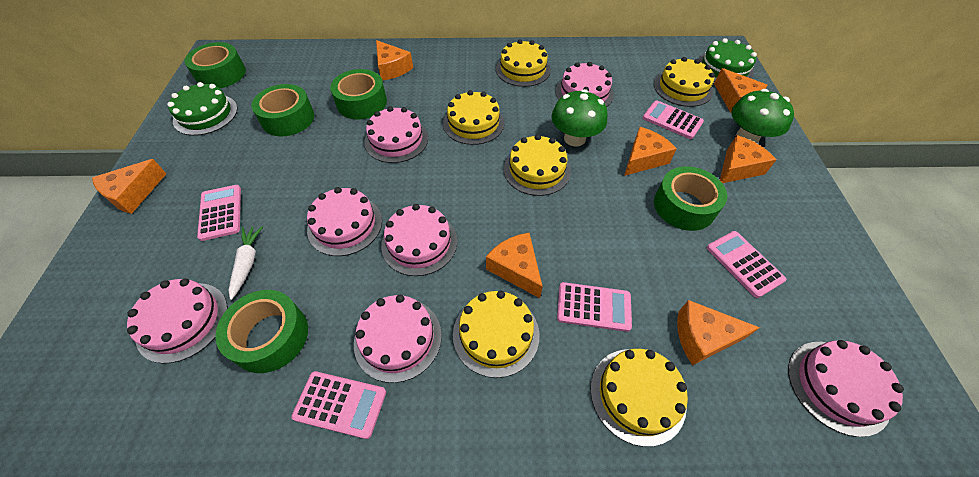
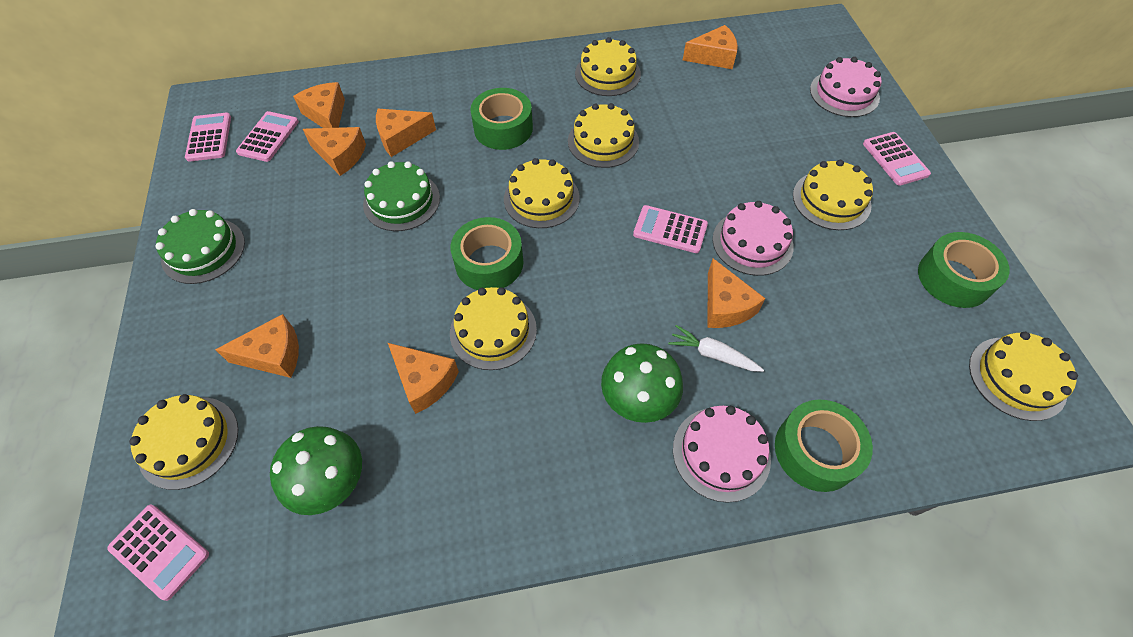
green tape: 5 -> 4
pink cake: 7 -> 3
yellow cake: 6 -> 7

